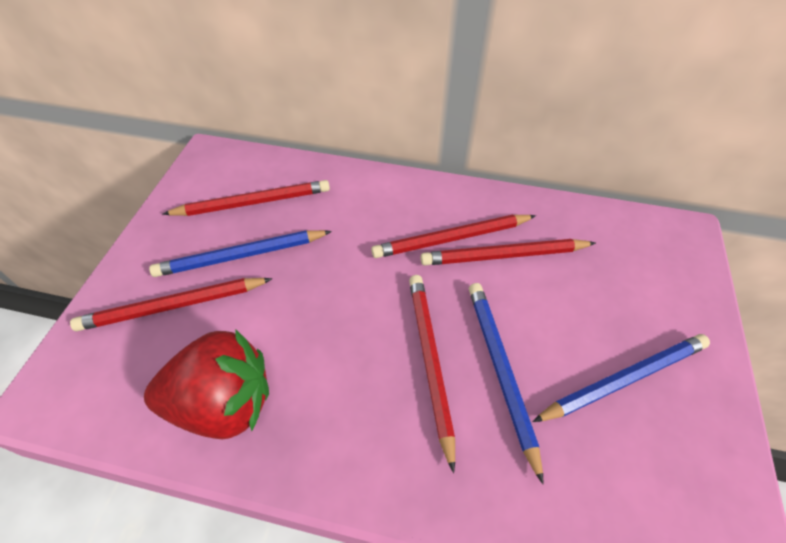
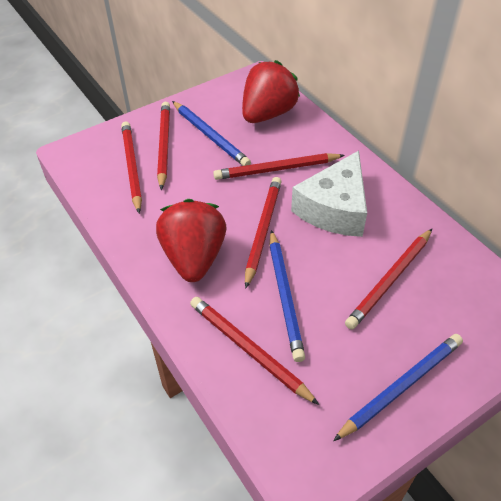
red pencil: 5 -> 6
red strawberry: 1 -> 2
white cheese: 0 -> 1

